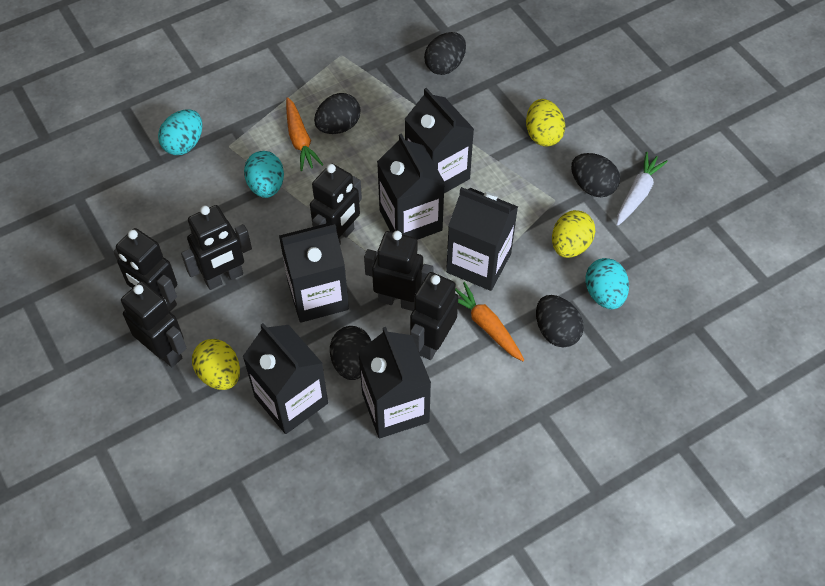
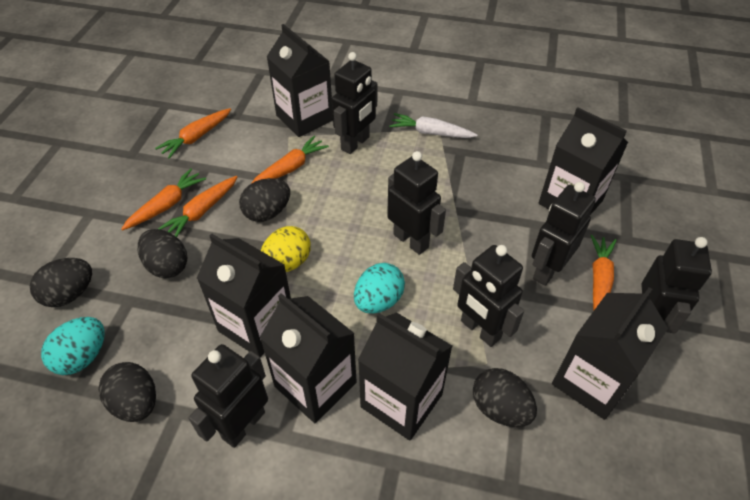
orange carrot: 2 -> 5
turquoise egg: 3 -> 2
yellow egg: 3 -> 1

